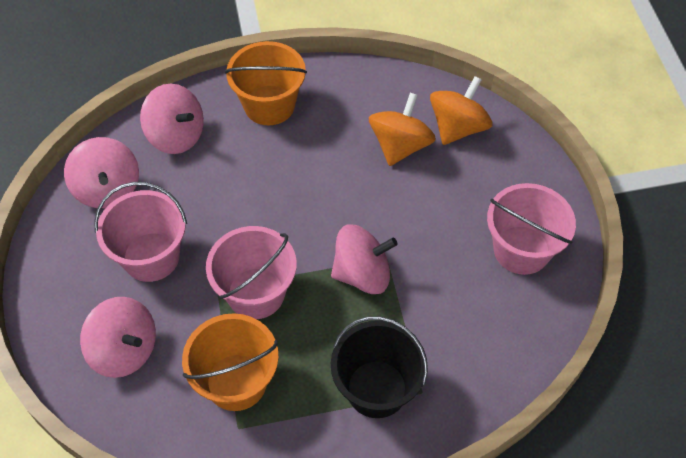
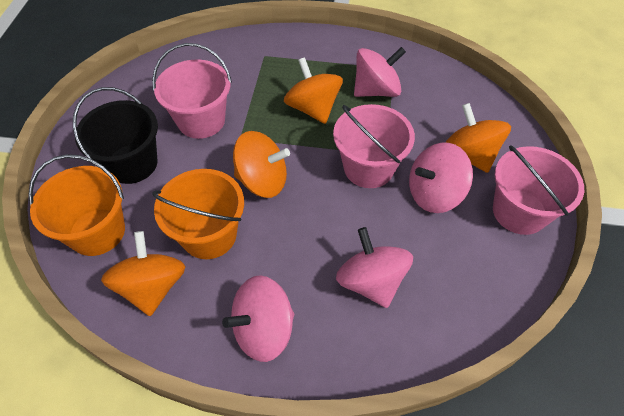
orange spinning top: 2 -> 4

